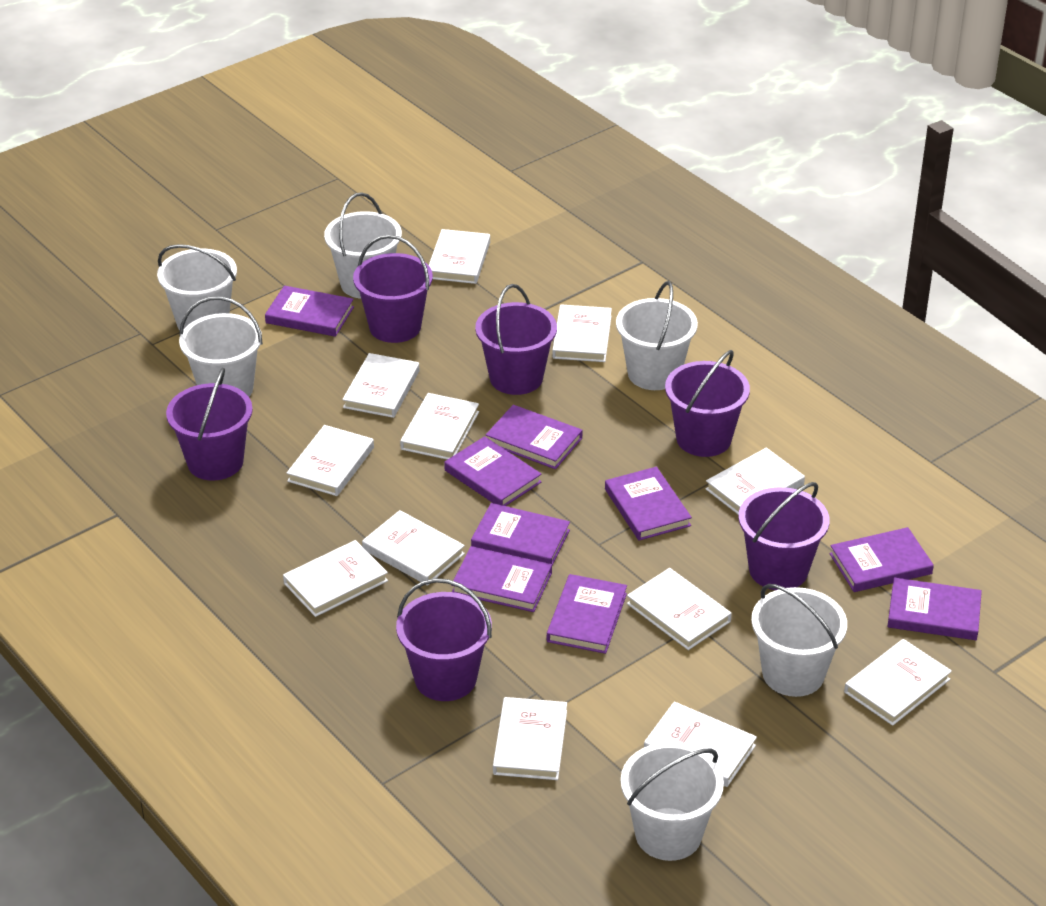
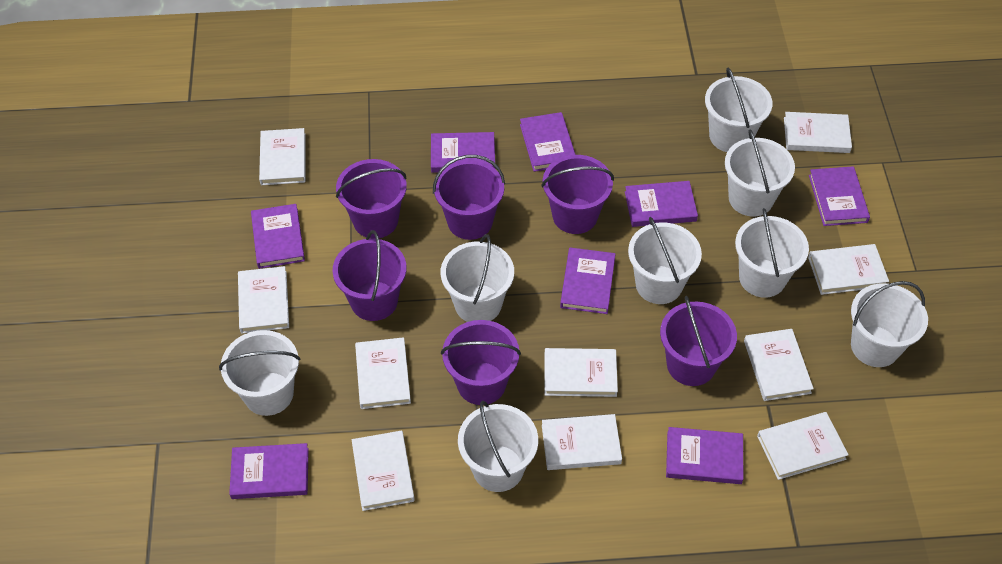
purple book: 9 -> 8
white book: 12 -> 10
white bucket: 6 -> 8

